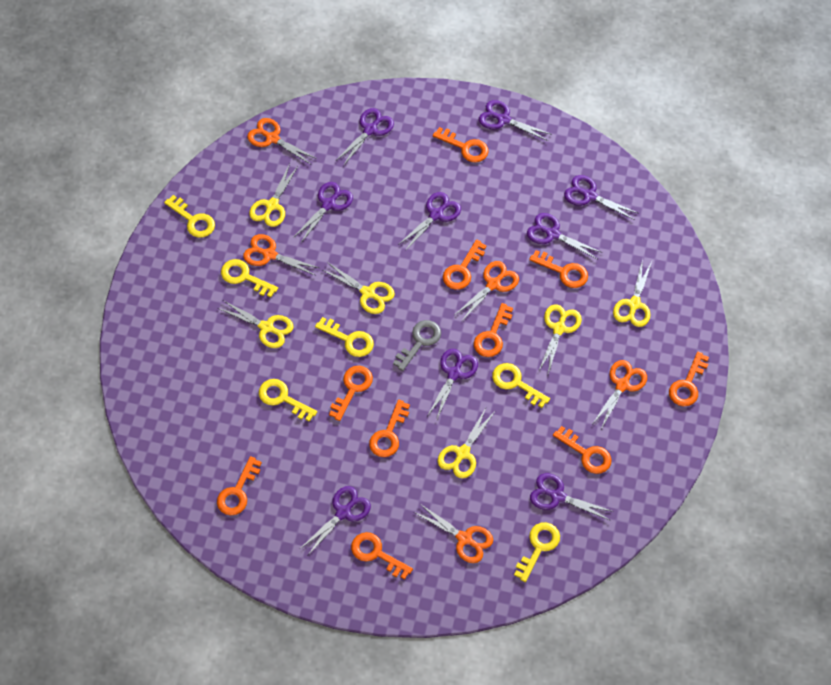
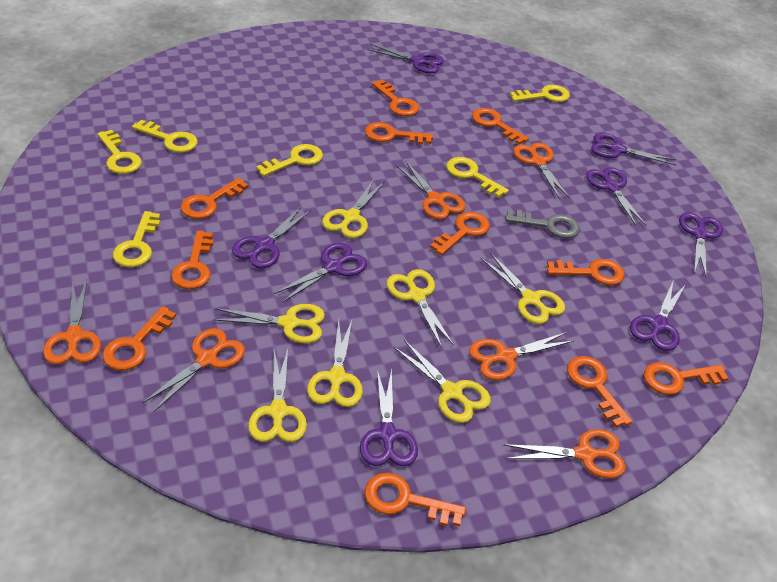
orange key: 10 -> 11
orange scissors: 5 -> 6
purple scissors: 9 -> 8
yellow scissors: 6 -> 7

